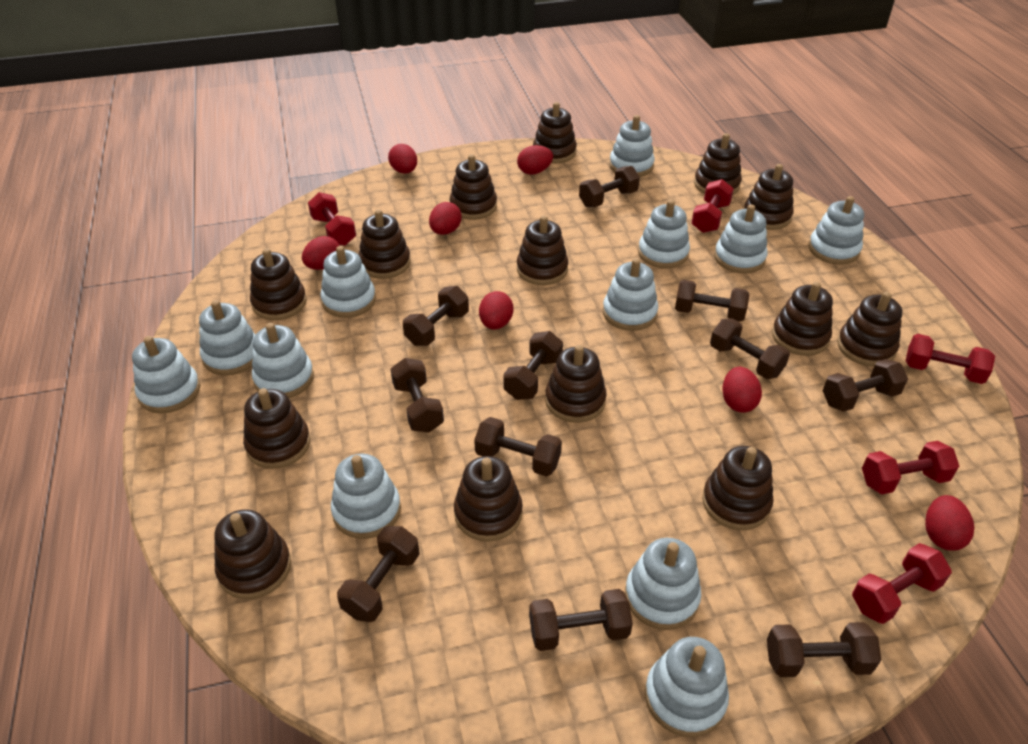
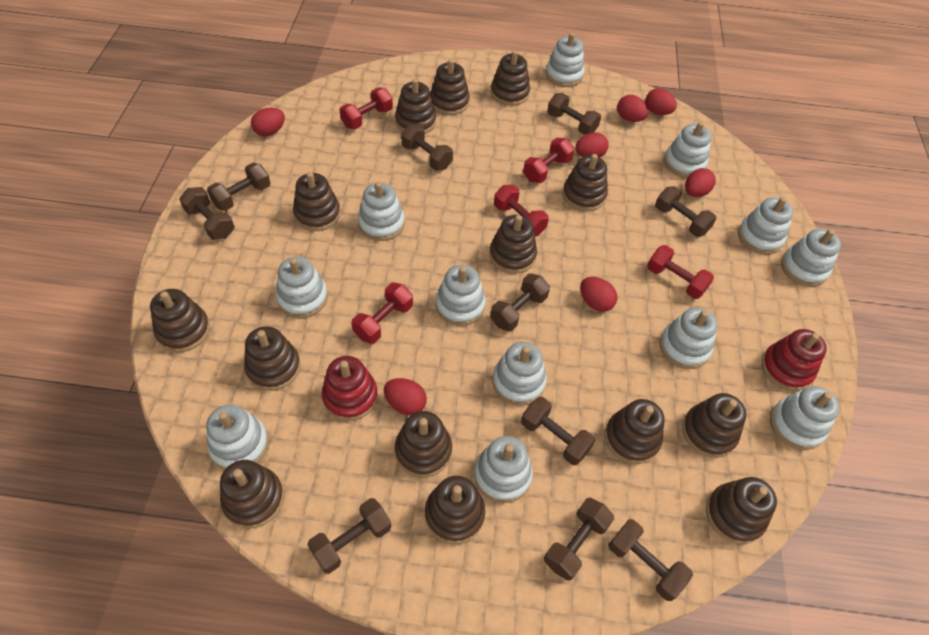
brown dumbbell: 11 -> 10
red stacking toy: 0 -> 2

